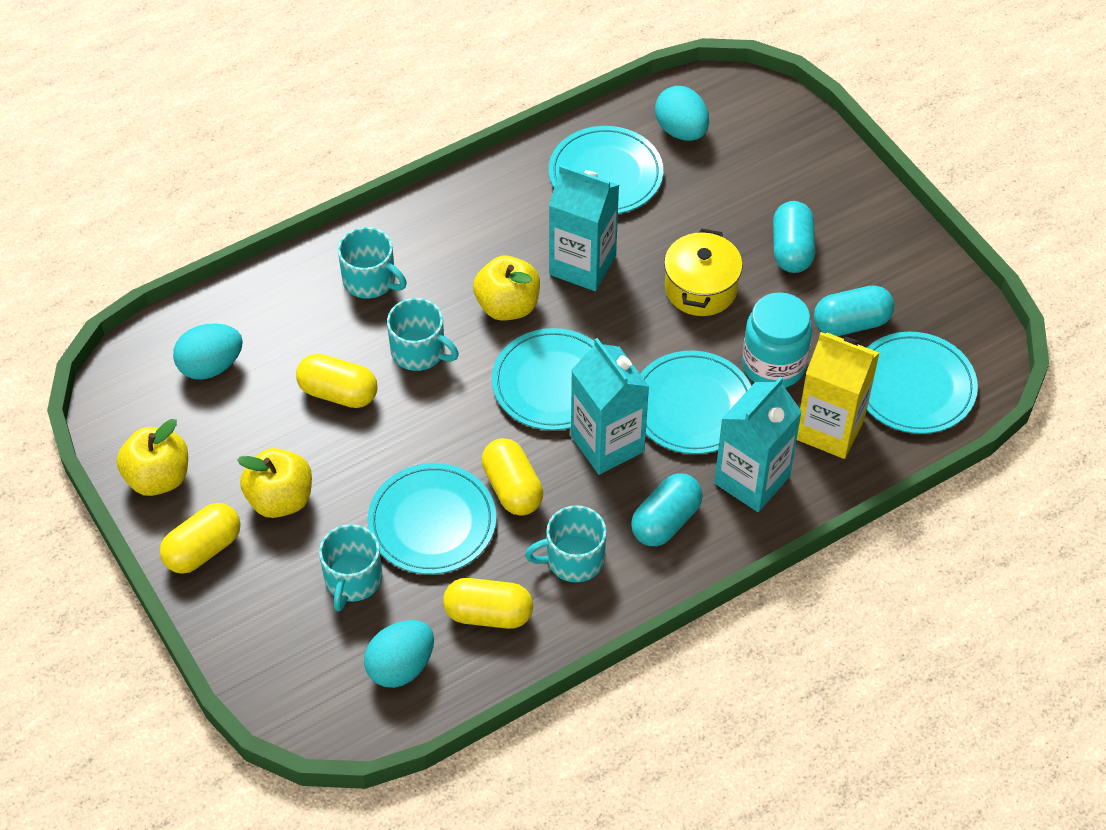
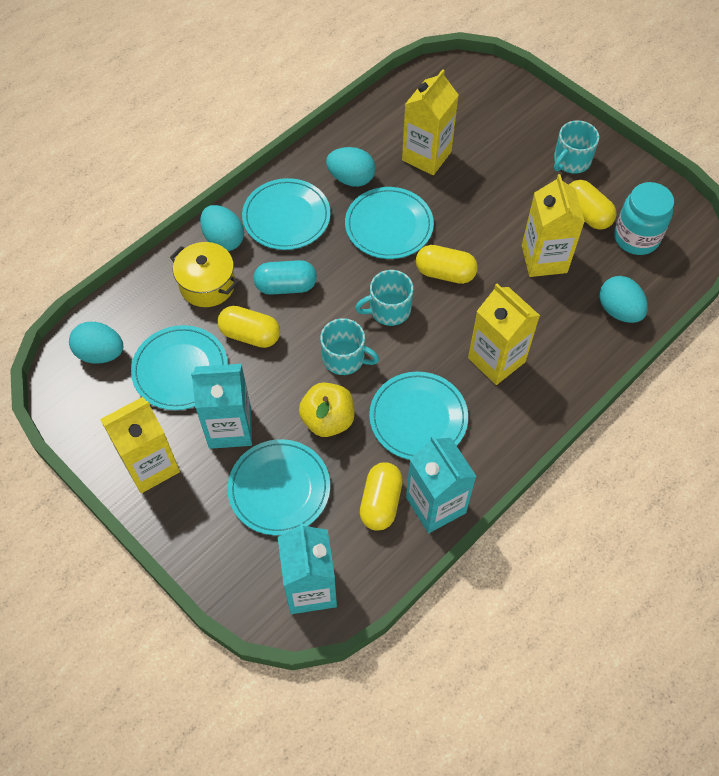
turquoise capsule: 3 -> 1
turquoise egg: 3 -> 4
turquoise mug: 4 -> 3
yellow apple: 3 -> 1
yellow carton: 1 -> 4

